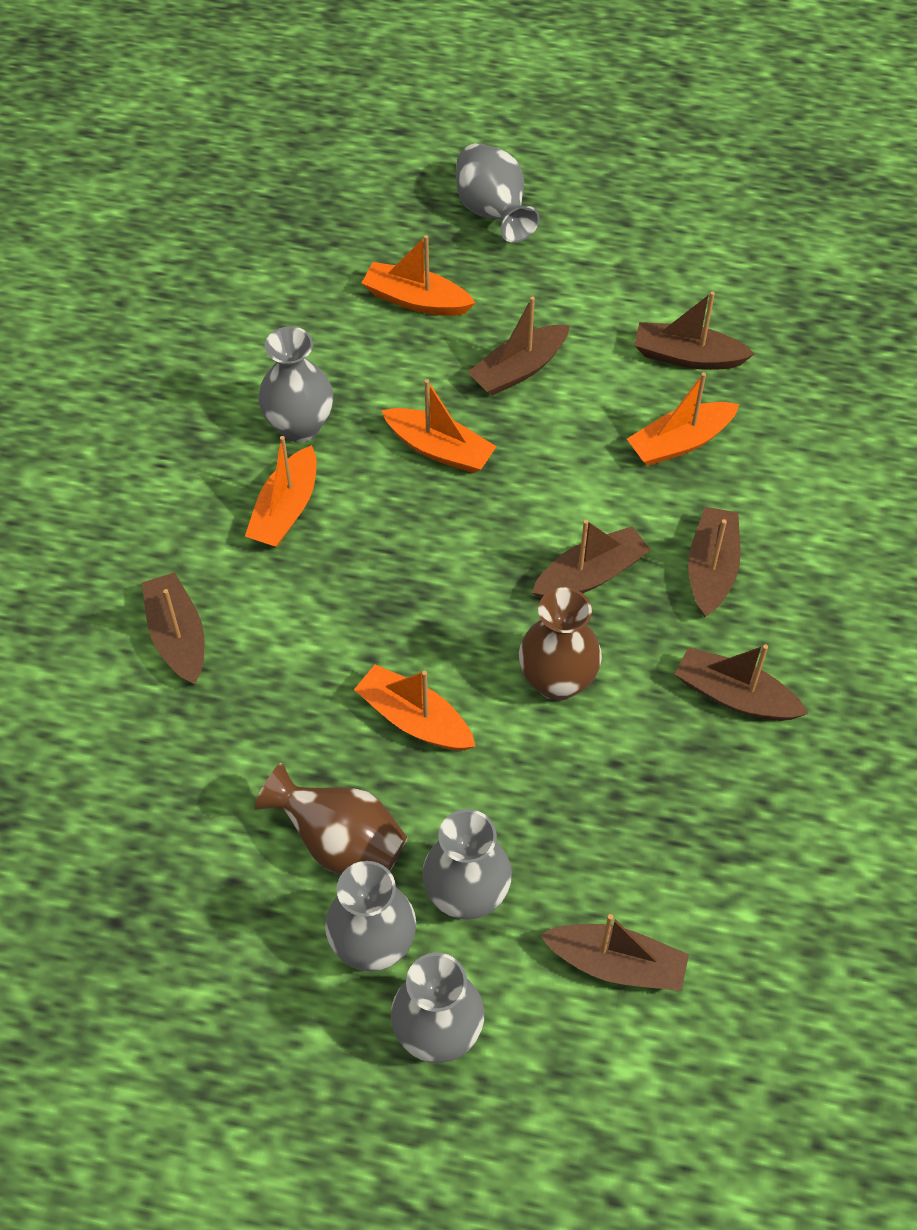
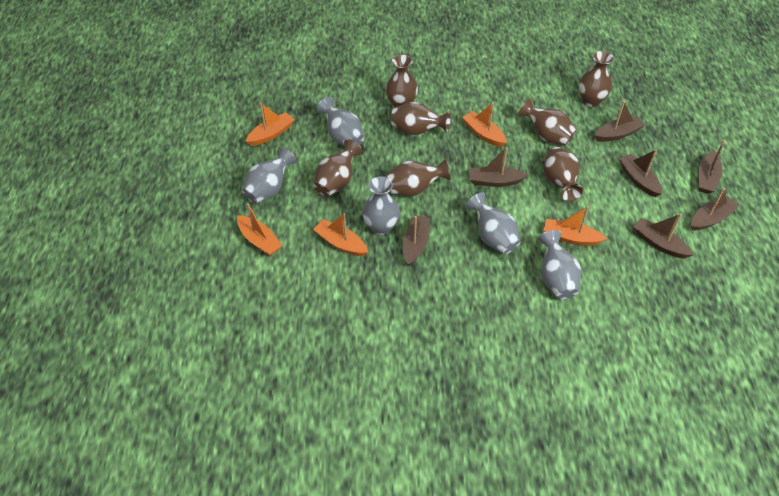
brown vase: 2 -> 7

